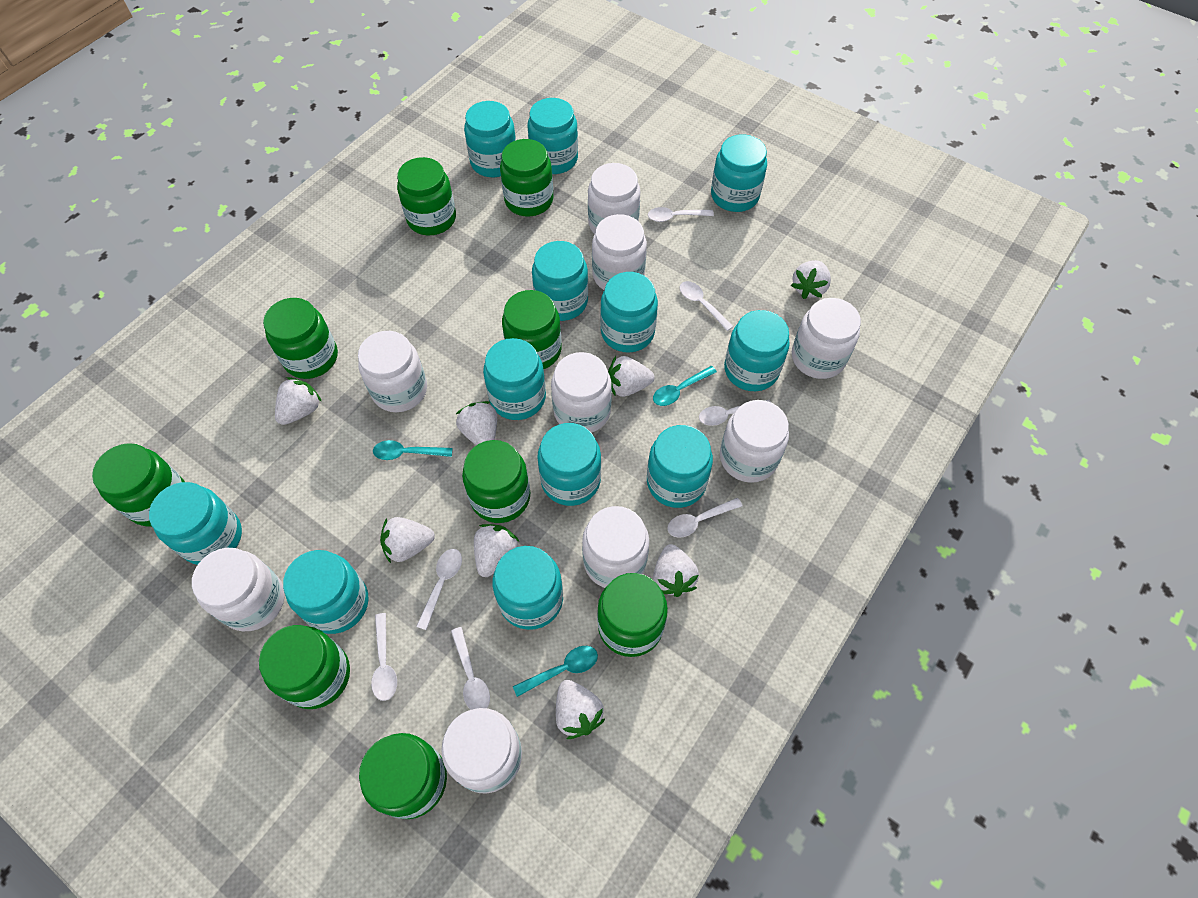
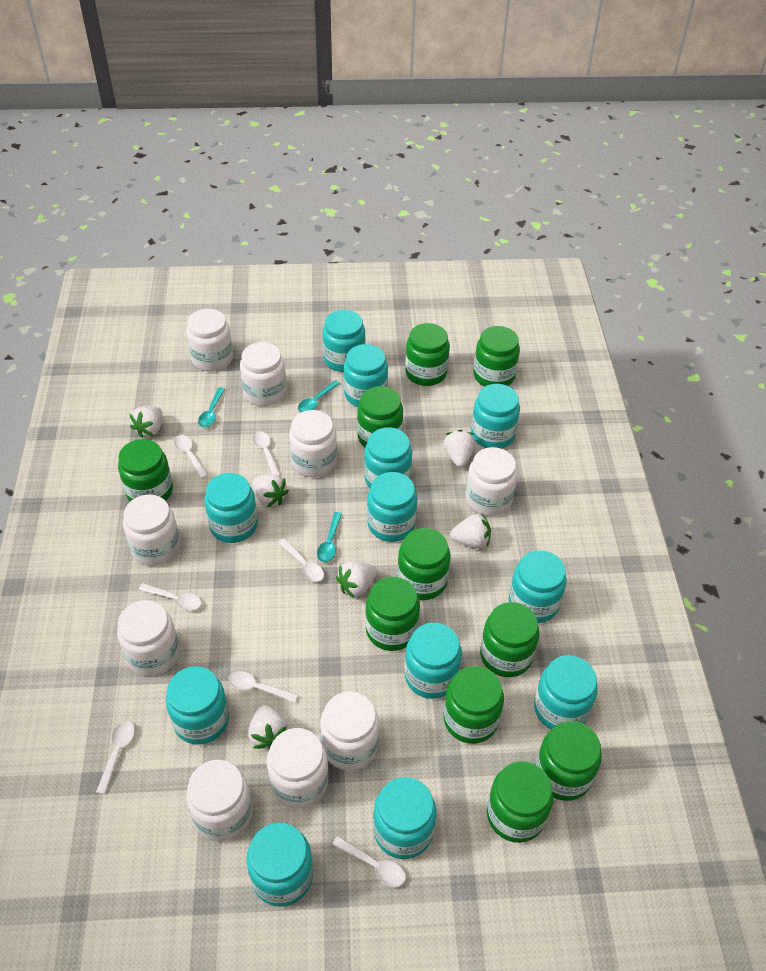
green jar: 9 -> 10
white strawberry: 8 -> 6

